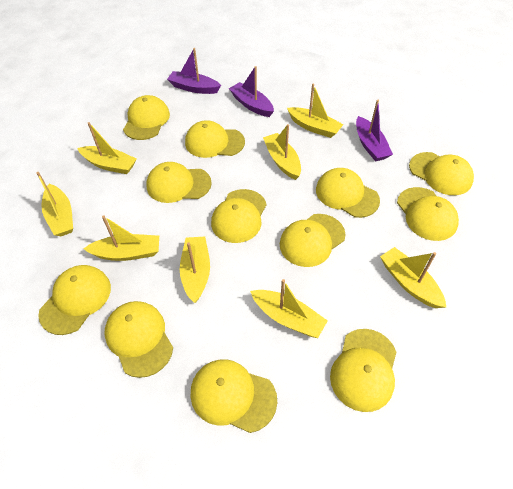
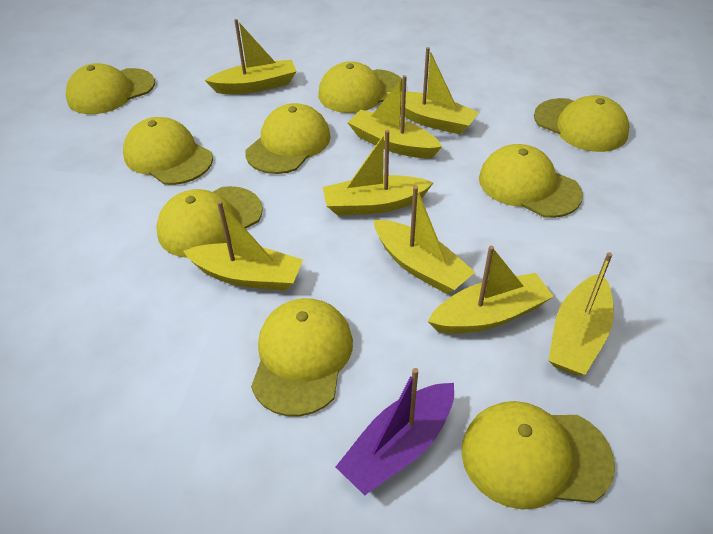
purple boat: 3 -> 1
yellow cap: 12 -> 9

